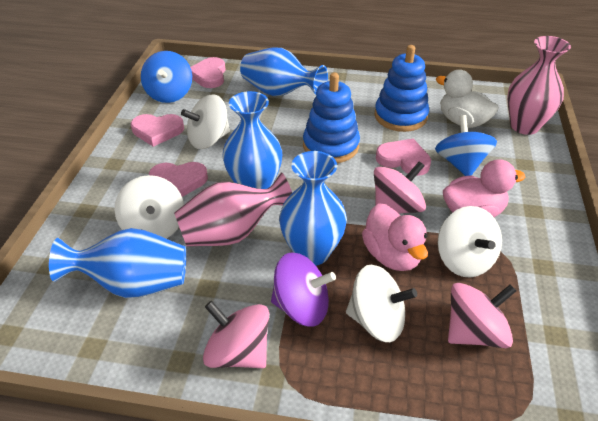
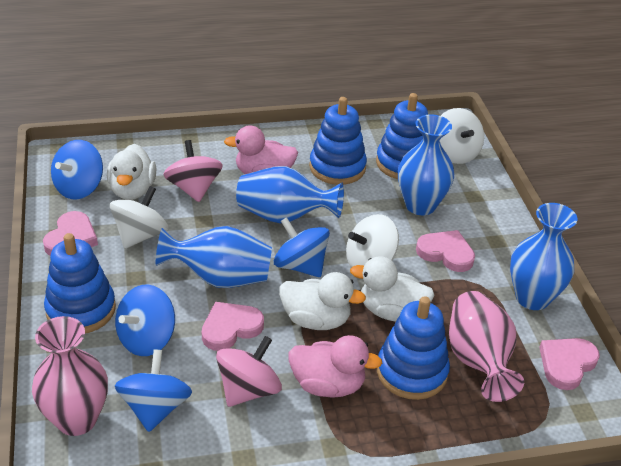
blue spinning top: 2 -> 4
blue stacking toy: 2 -> 4
pink spinning top: 3 -> 2
purple spinning top: 1 -> 0
white duck: 1 -> 3
white spinning top: 4 -> 3

